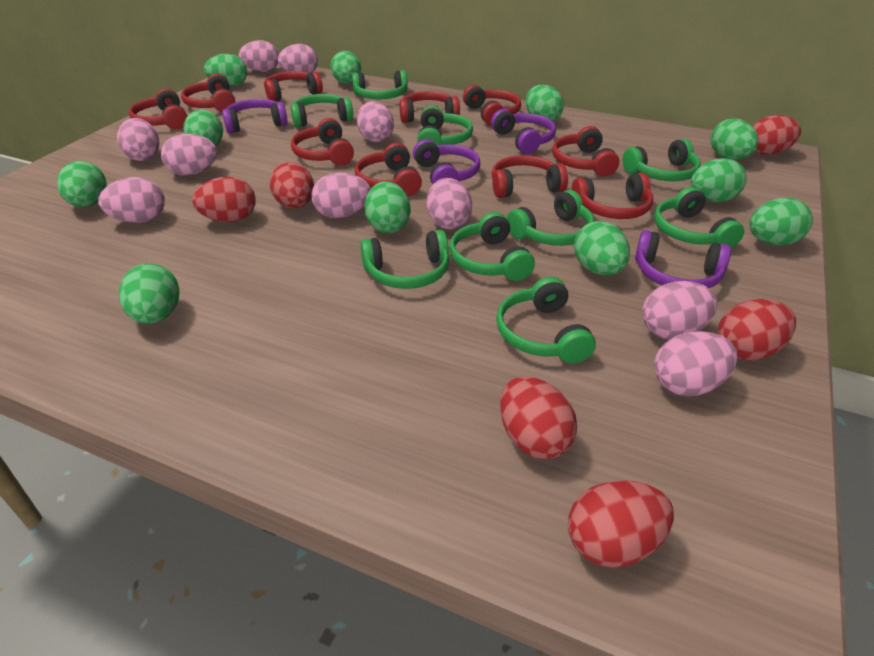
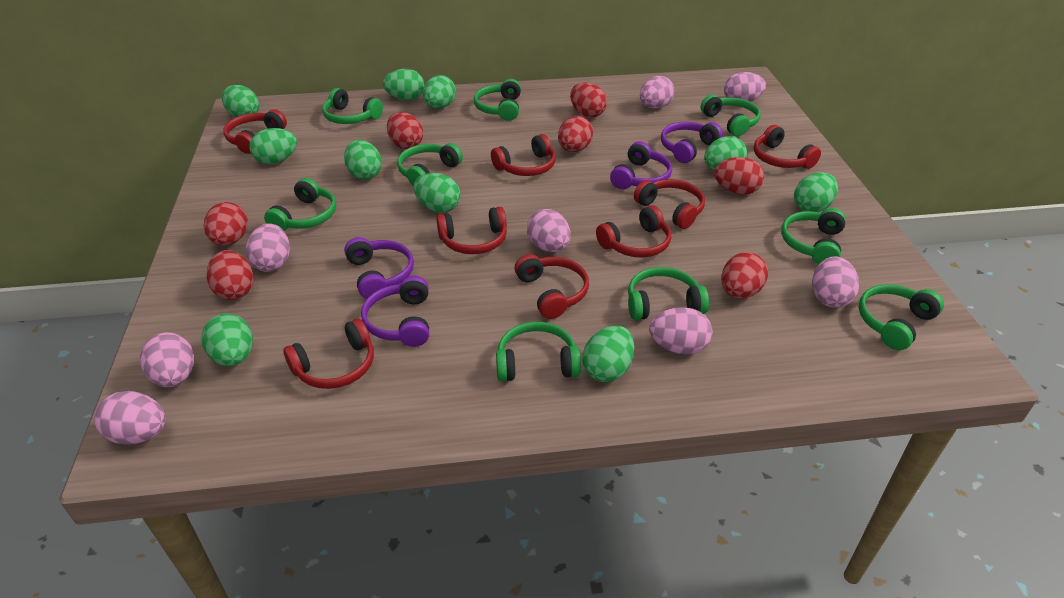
green egg: 11 -> 10
pink egg: 10 -> 8
red egg: 6 -> 7
red headphones: 10 -> 8

